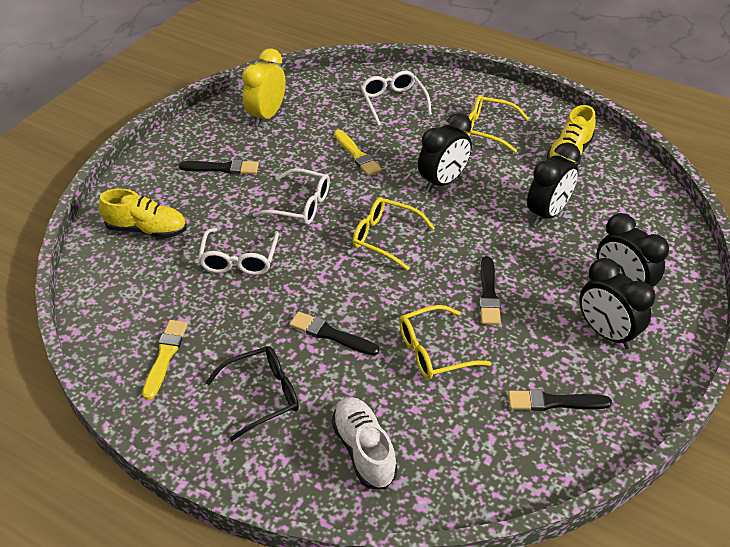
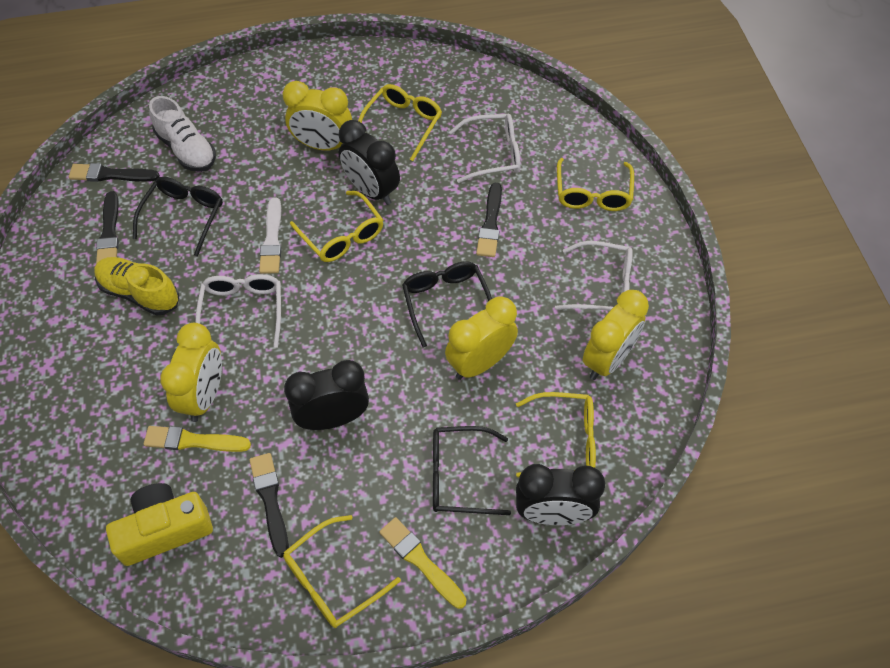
black clock: 4 -> 3
black glasses: 1 -> 3
white brush: 0 -> 1
yellow camera: 0 -> 1
yellow clock: 1 -> 4
yellow glasses: 3 -> 5
yellow shoe: 2 -> 1

